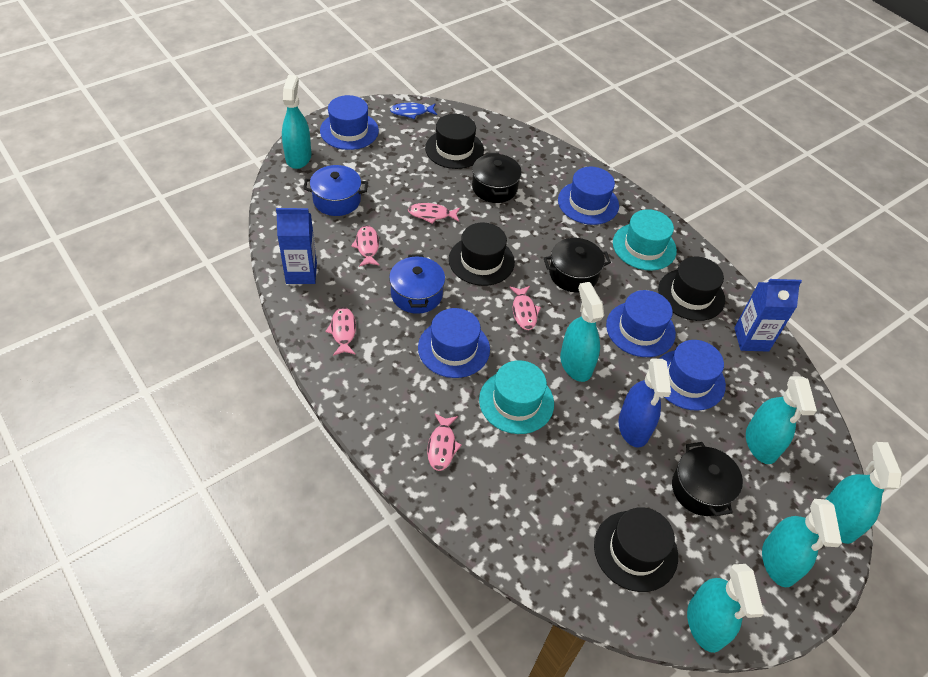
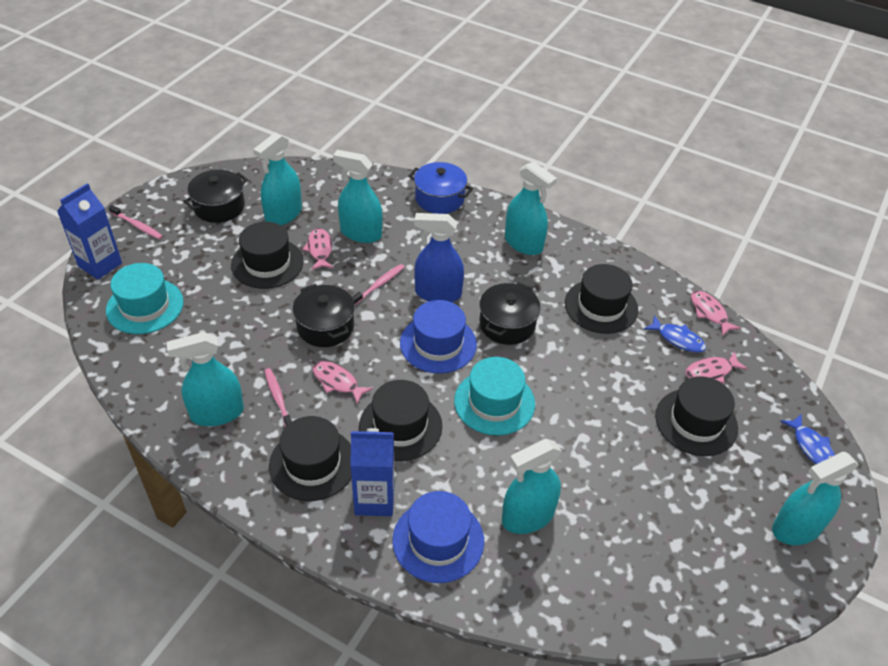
black hat: 4 -> 5
blue fish: 1 -> 2
blue hat: 5 -> 2
blue pot: 2 -> 1
pink fish: 5 -> 4
pink toothbrush: 0 -> 3

